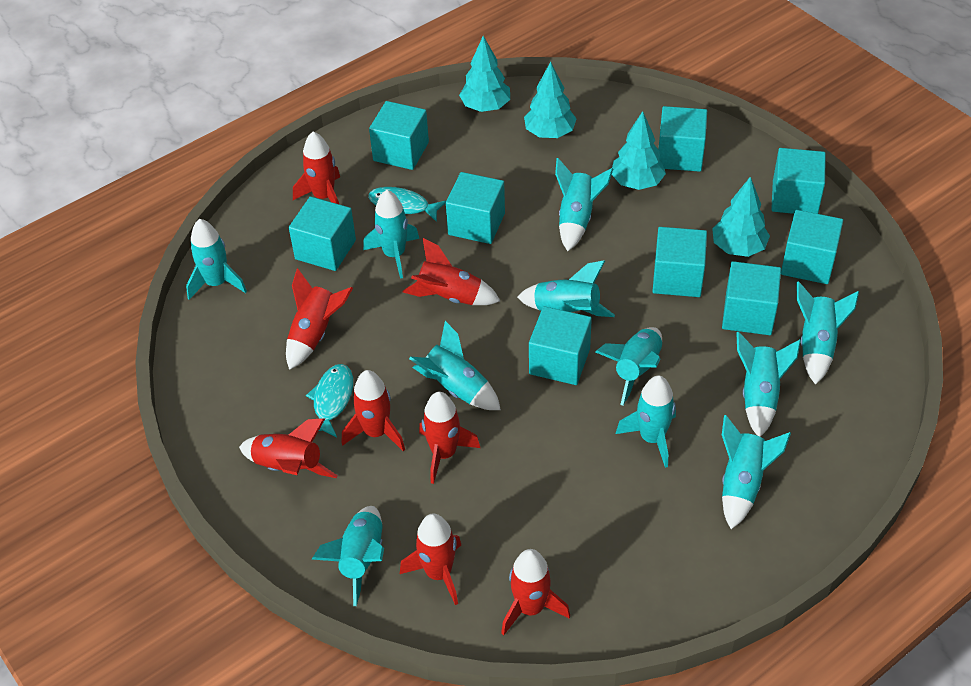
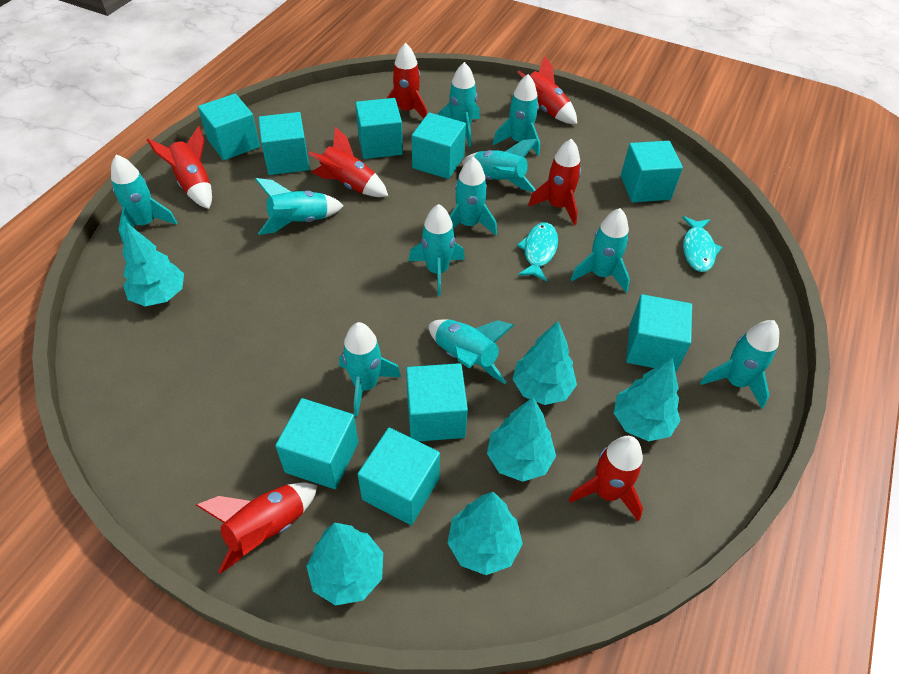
red rocket: 8 -> 7
turquoise tree: 4 -> 6

